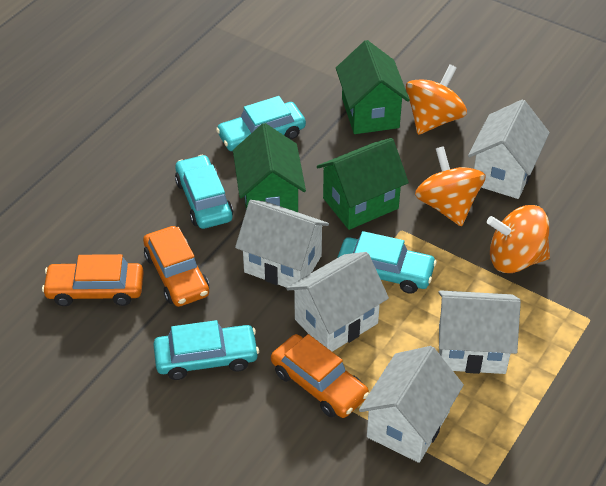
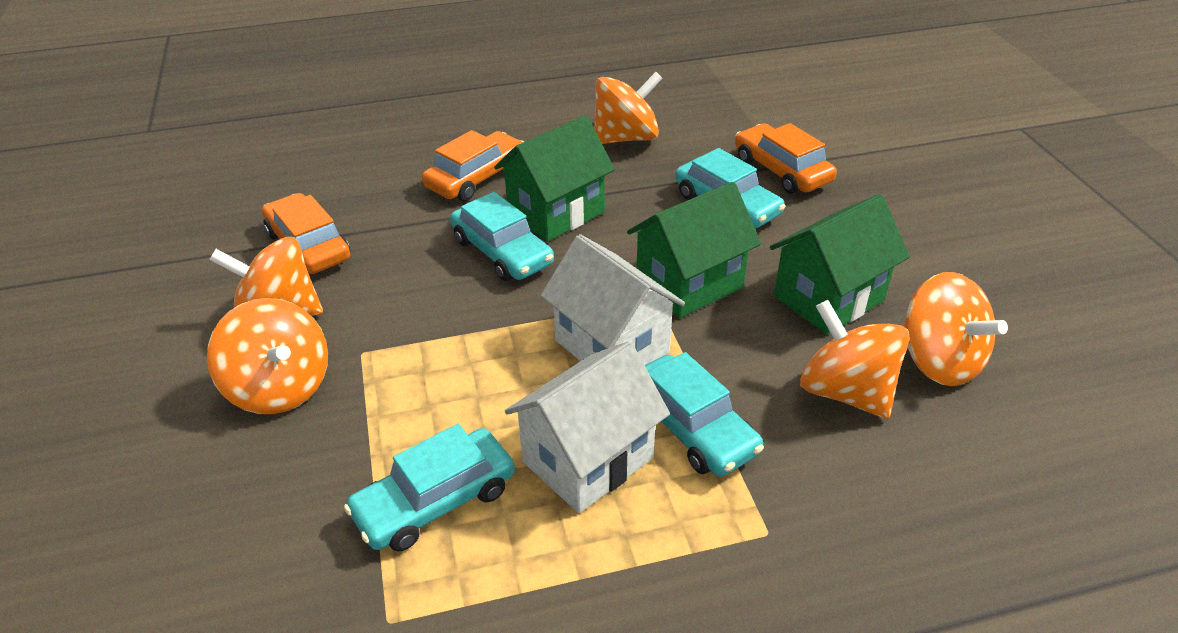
orange spinning top: 3 -> 5
white house: 5 -> 2

